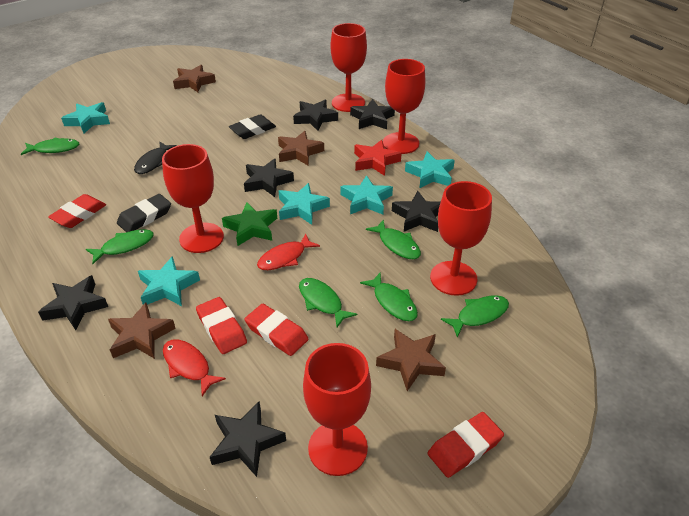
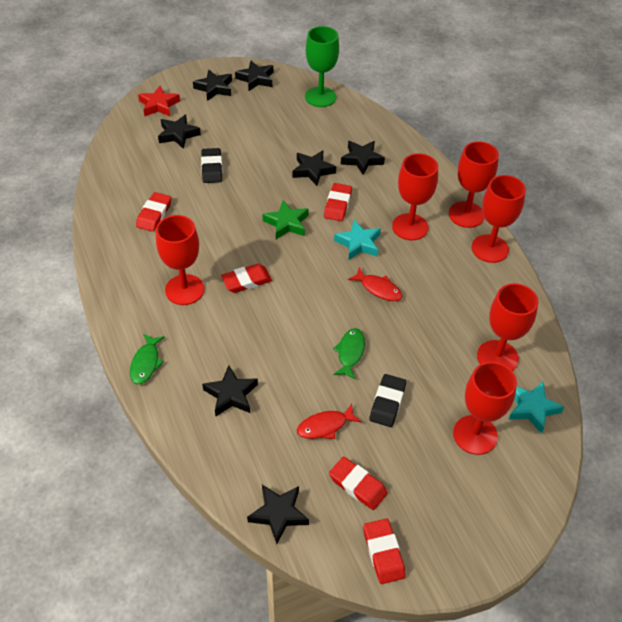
black fish: 1 -> 0
black star: 6 -> 7
brown star: 4 -> 0
green fish: 6 -> 2
green goblet: 0 -> 1
red eraser: 4 -> 5
red goblet: 5 -> 6
turquoise star: 5 -> 2

